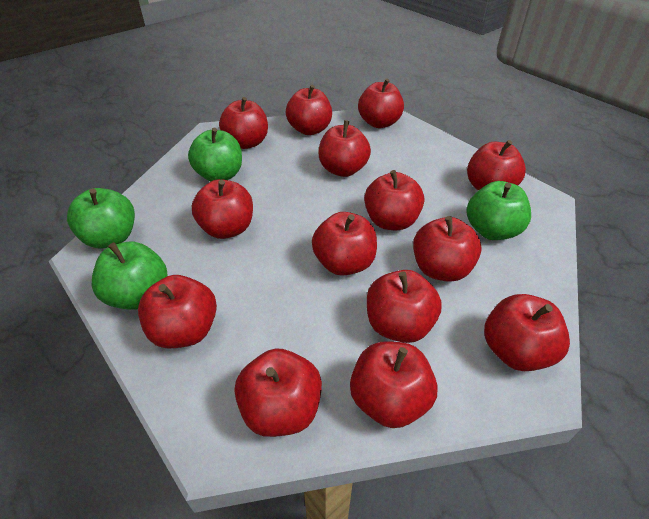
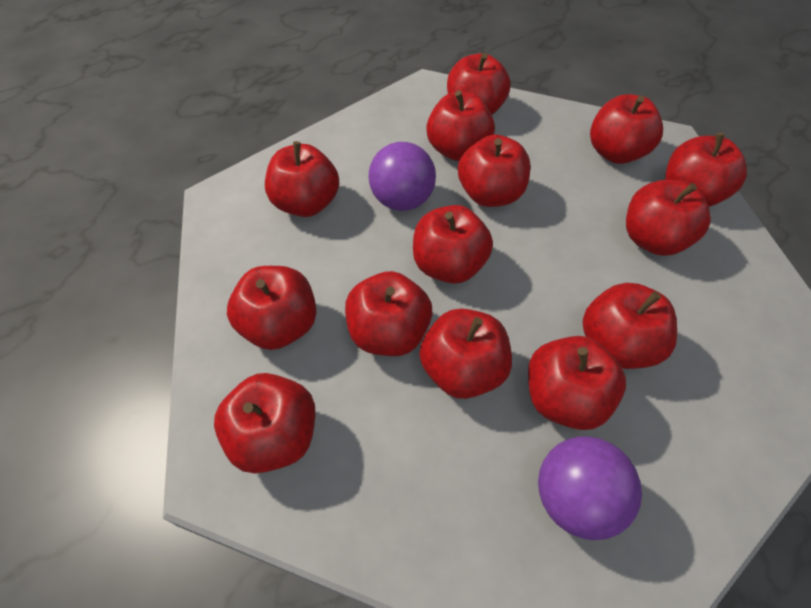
green apple: 4 -> 0
purple ball: 0 -> 2

